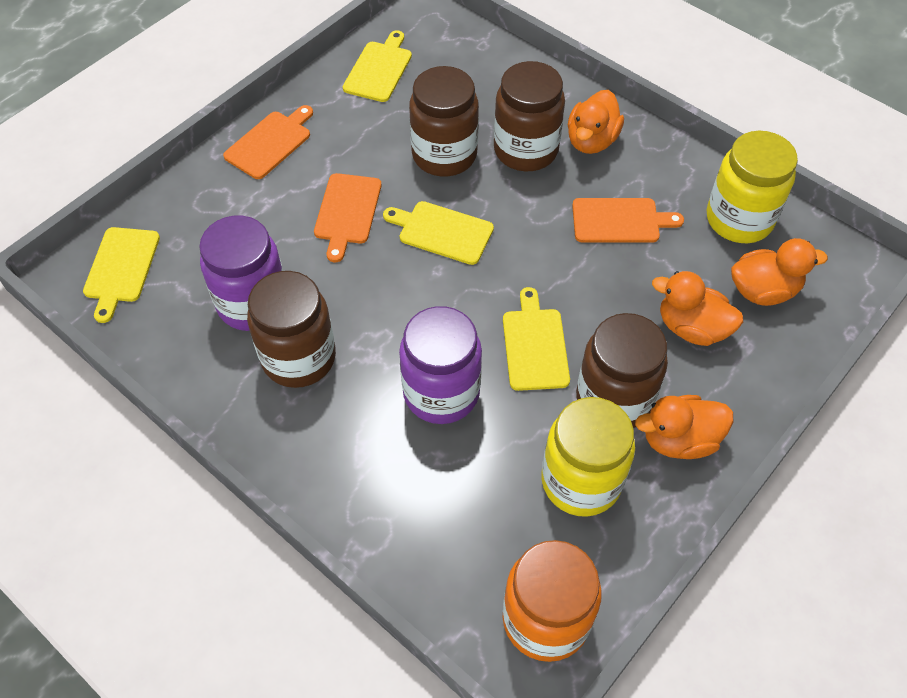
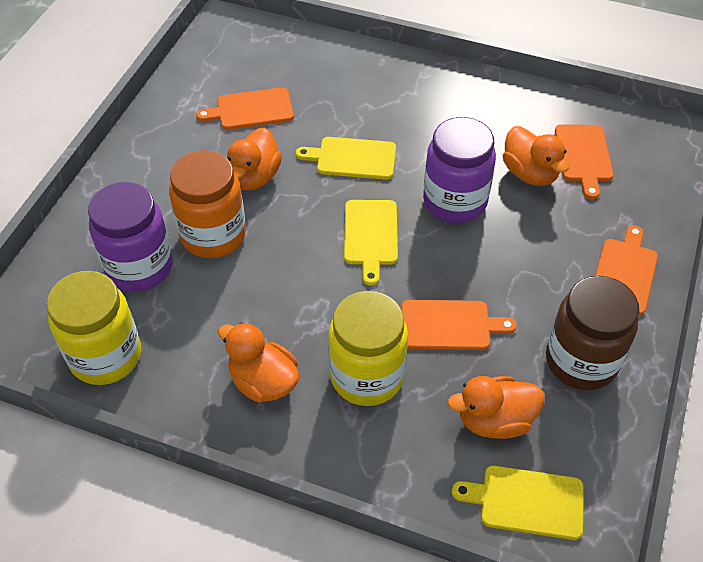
brown jar: 4 -> 1
orange cutting board: 3 -> 4
yellow cutting board: 4 -> 3

